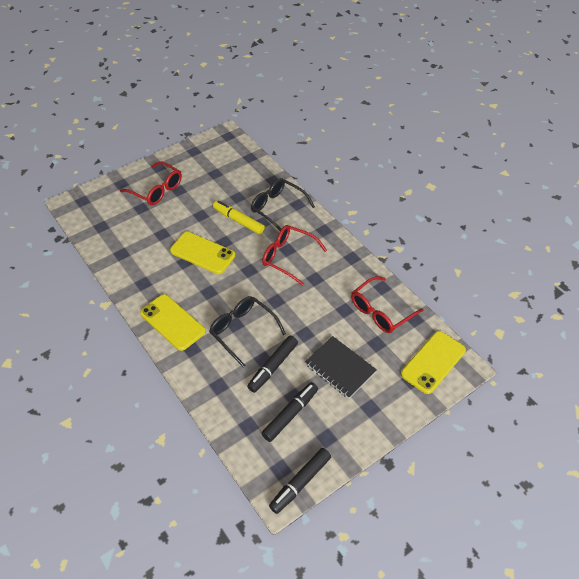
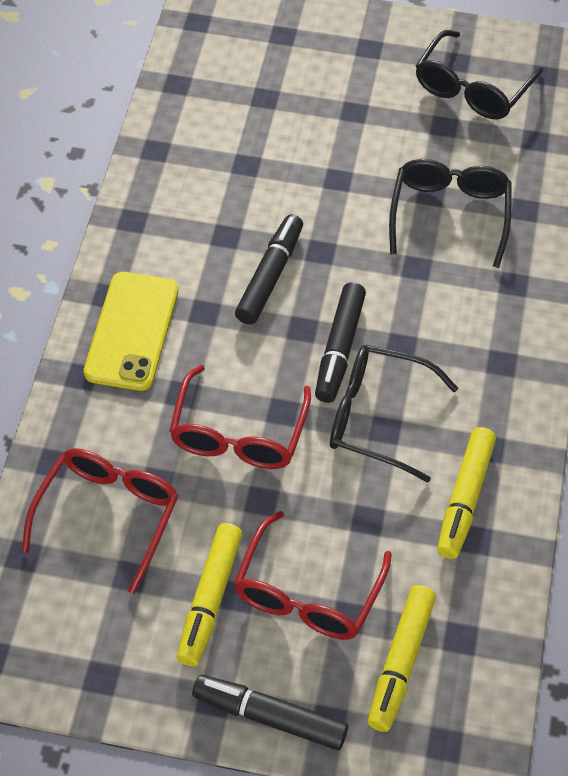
black glasses: 2 -> 3
black notebook: 1 -> 0
yellow marker: 1 -> 3
yellow phone: 3 -> 1

